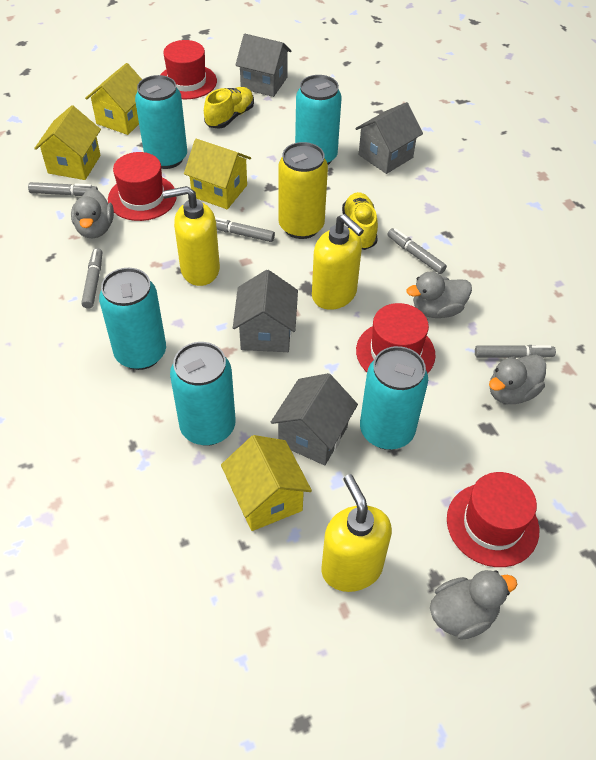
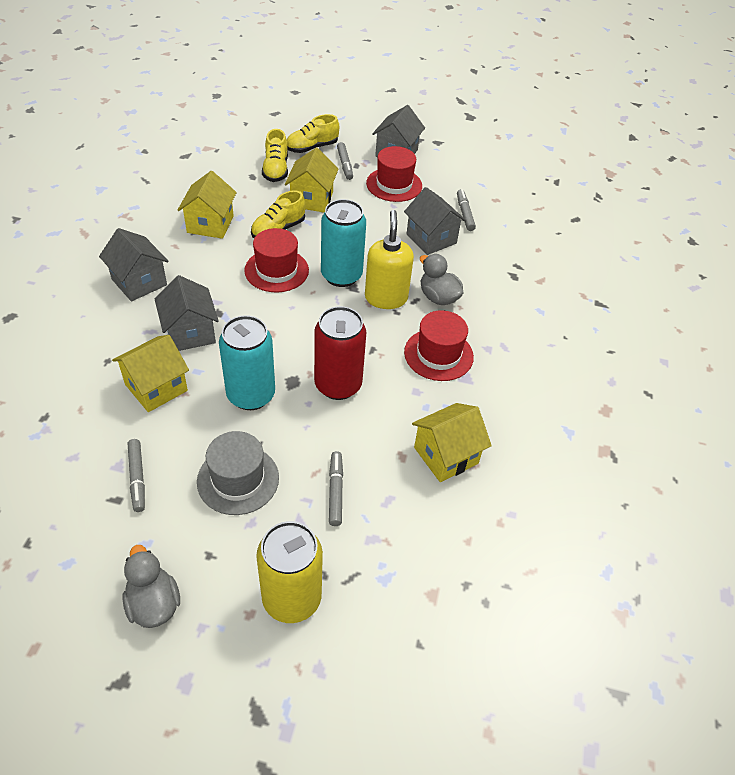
grey duck: 4 -> 2
grey hat: 0 -> 1
grey marker: 5 -> 4
red can: 0 -> 1
red hat: 4 -> 3
turquoise can: 5 -> 2
yellow shoe: 2 -> 3
yellow soap dispenser: 3 -> 1

